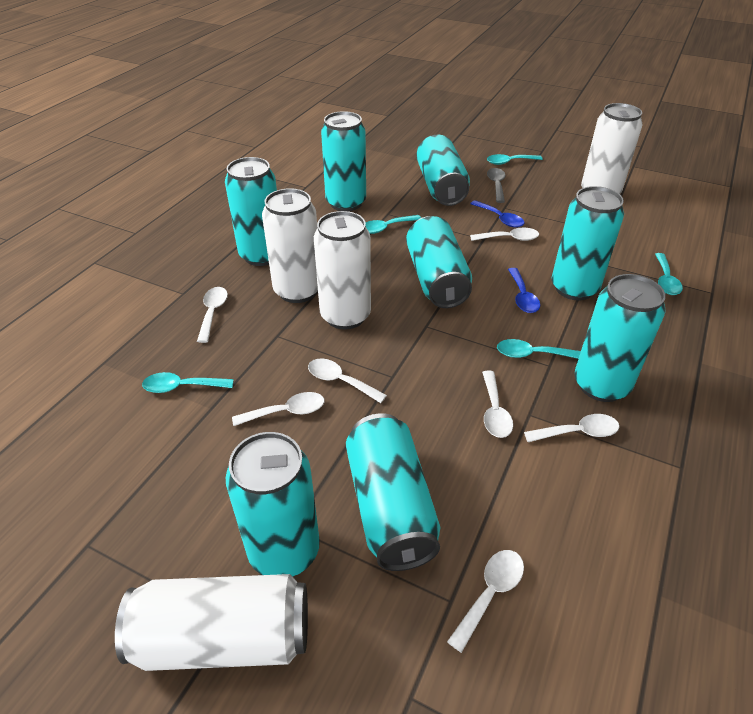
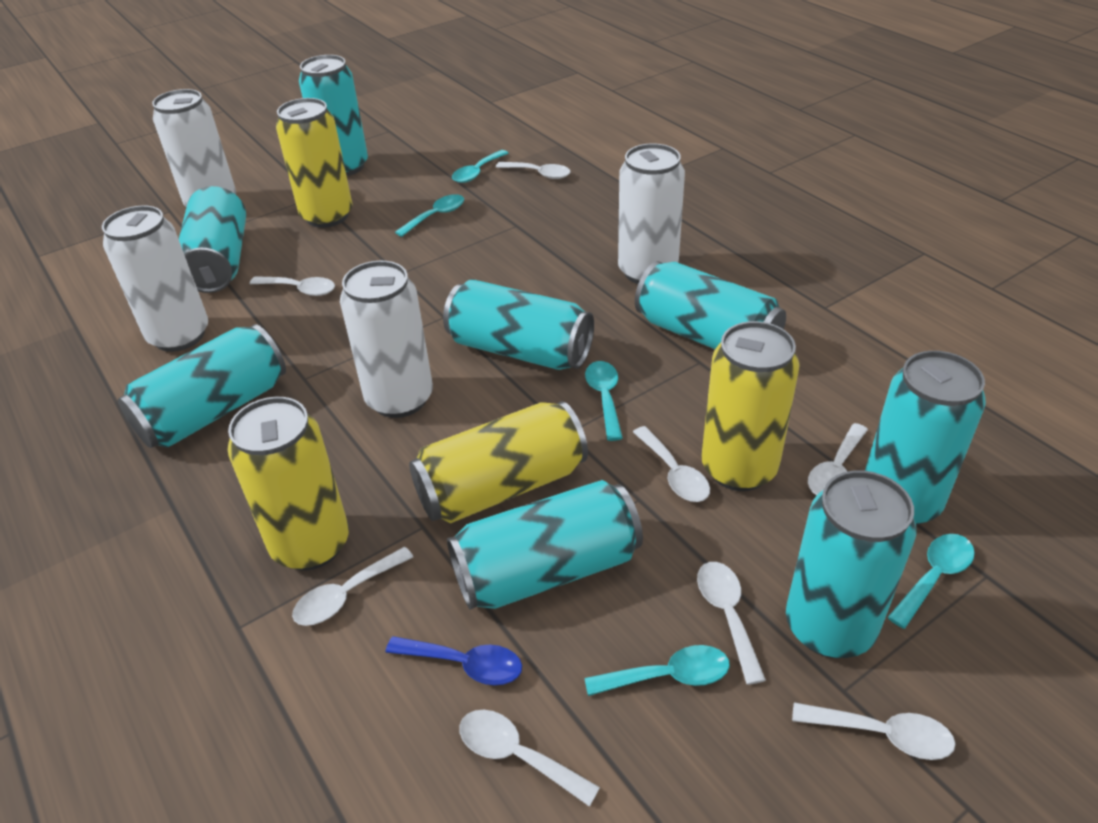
blue spoon: 2 -> 1
grey spoon: 1 -> 0
white spoon: 7 -> 8
yellow can: 0 -> 4

